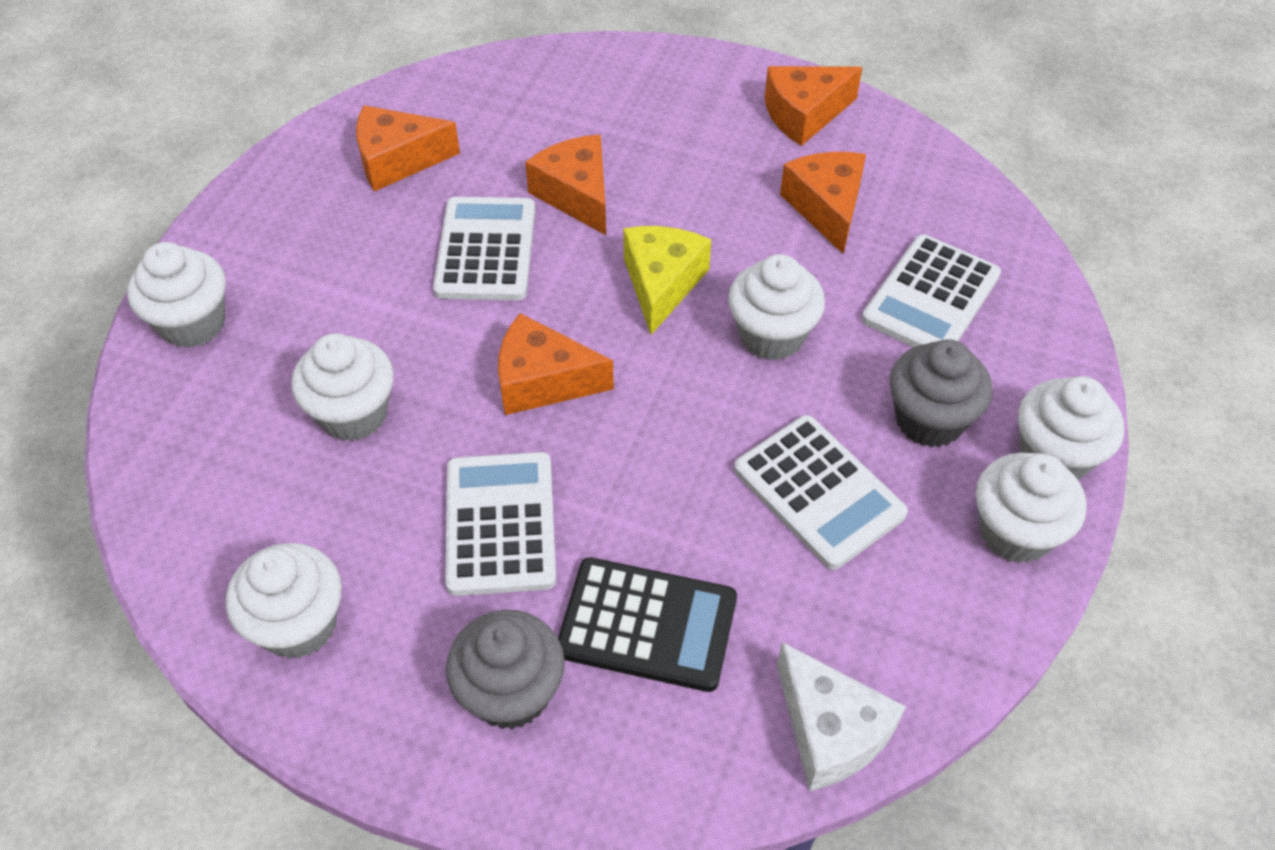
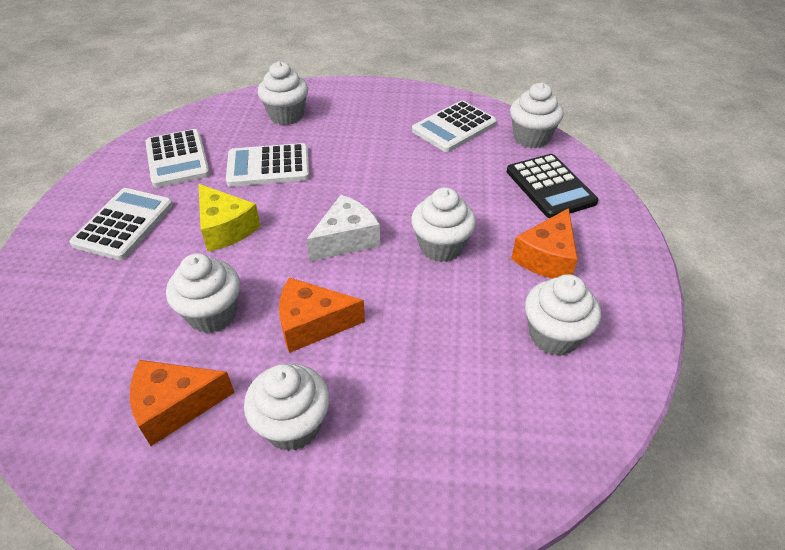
grey cupcake: 2 -> 0
orange cheese: 5 -> 3

